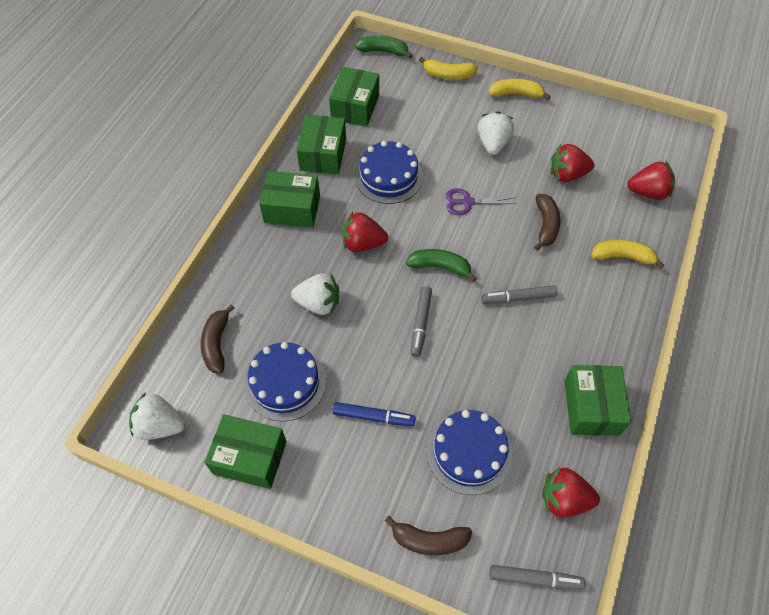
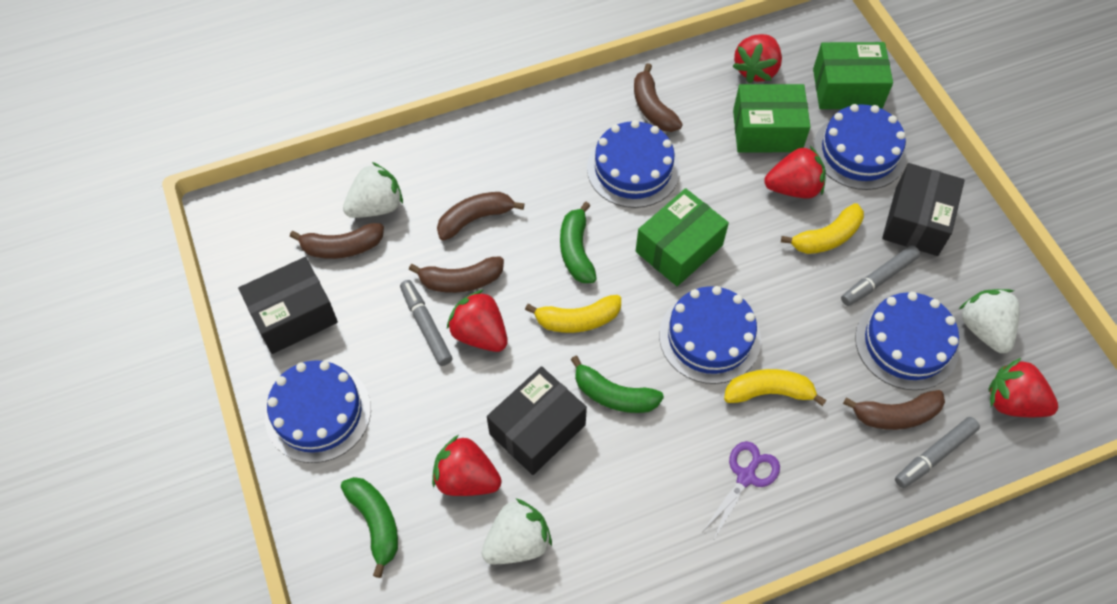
black box: 0 -> 3
blue cake: 3 -> 5
blue marker: 1 -> 0
brown banana: 3 -> 5
green banana: 2 -> 3
green box: 5 -> 3
red strawberry: 4 -> 5

